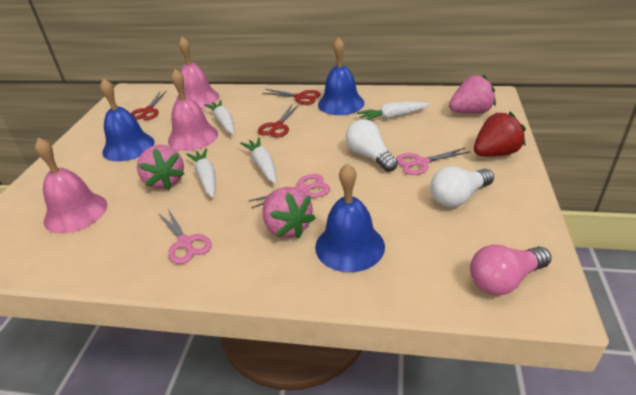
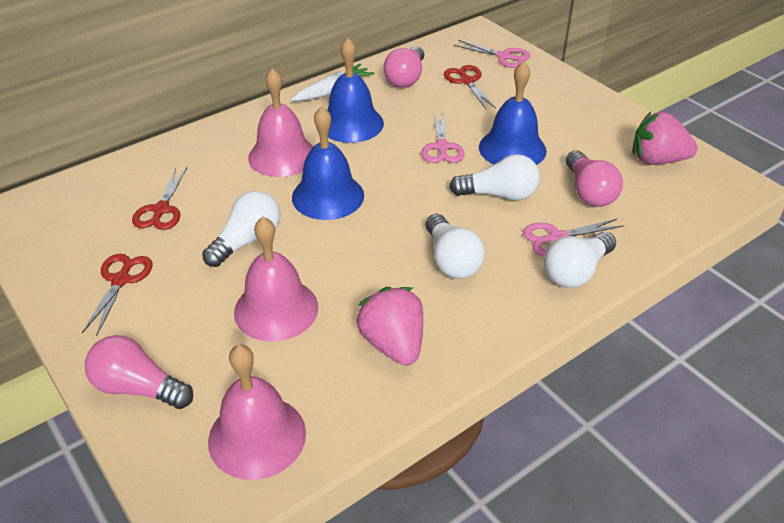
pink light bulb: 1 -> 3
pink strawberry: 3 -> 2
red strawberry: 1 -> 0
white carrot: 4 -> 1
white light bulb: 2 -> 4

